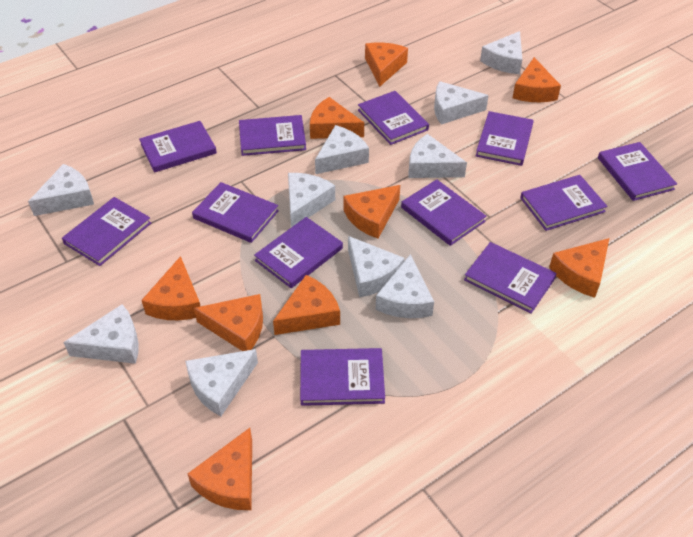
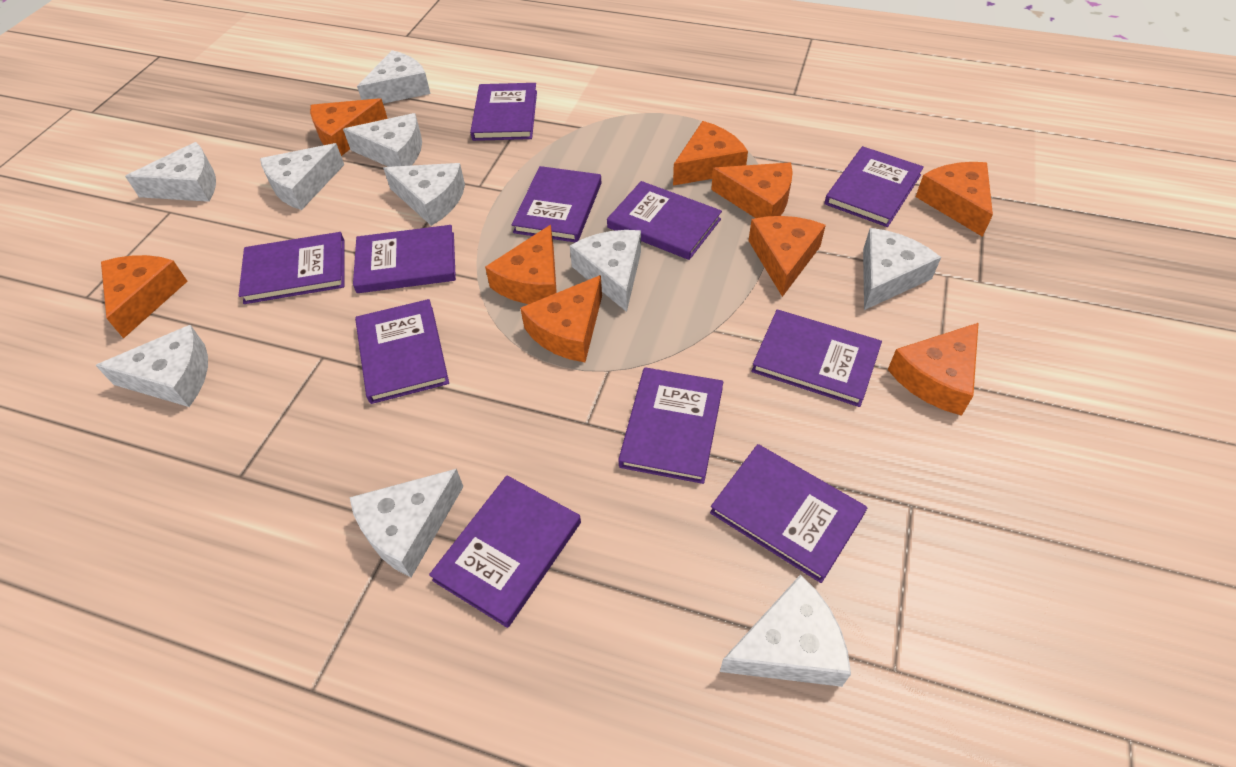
purple book: 12 -> 11

